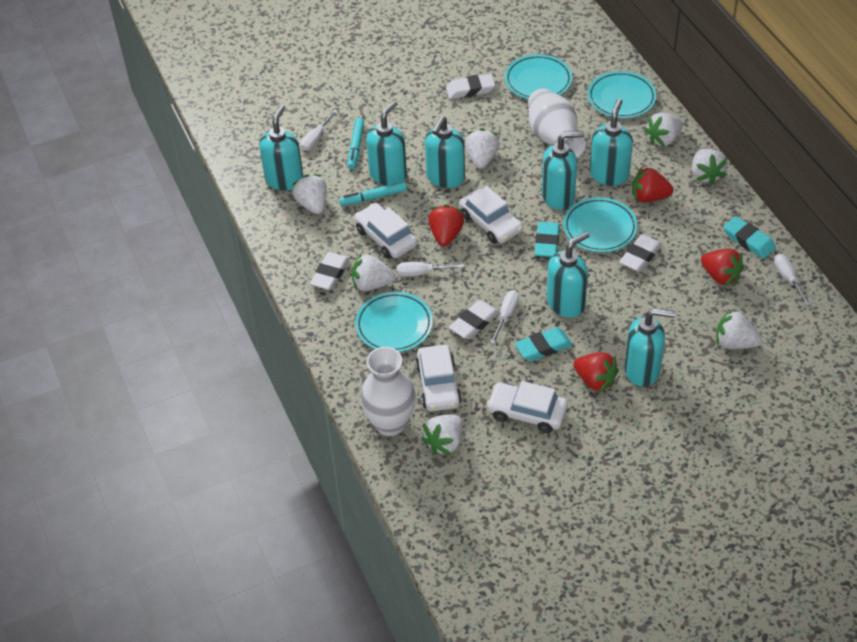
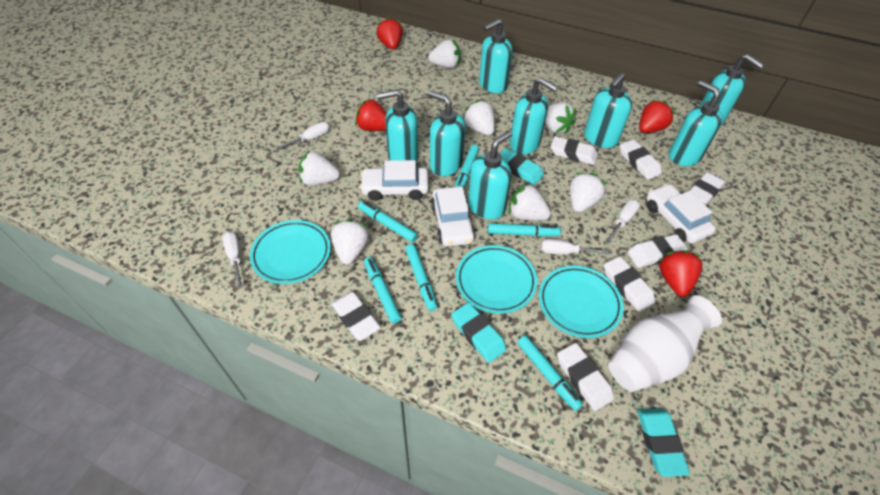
turquoise marker: 2 -> 6
turquoise plate: 4 -> 3
turquoise soap dispenser: 7 -> 8
white car: 4 -> 3
white eraser: 4 -> 7
white vase: 2 -> 1

